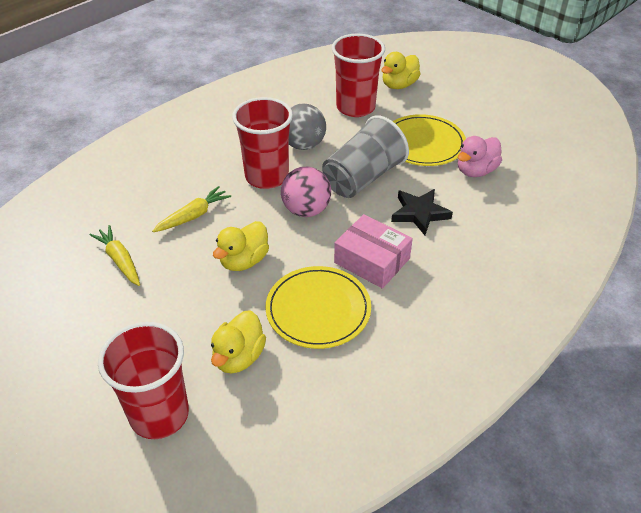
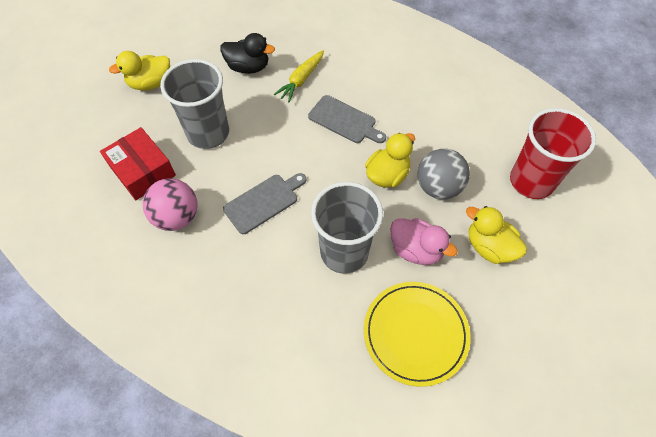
black duck: 0 -> 1
black star: 1 -> 0
grey cup: 1 -> 2
grey cutting board: 0 -> 2
pink box: 1 -> 0
red box: 0 -> 1
red cup: 3 -> 1
yellow carrot: 2 -> 1
yellow plate: 2 -> 1

